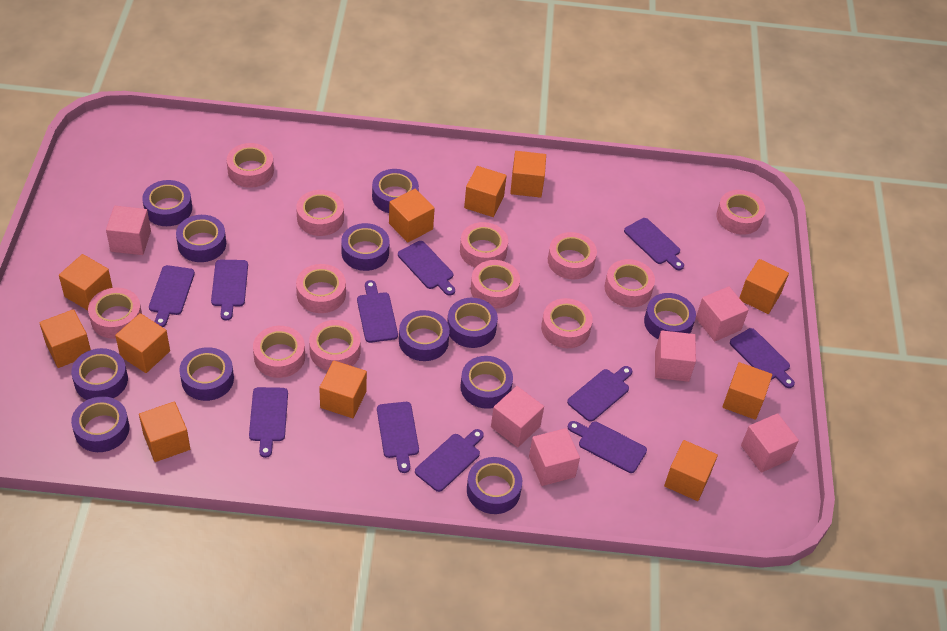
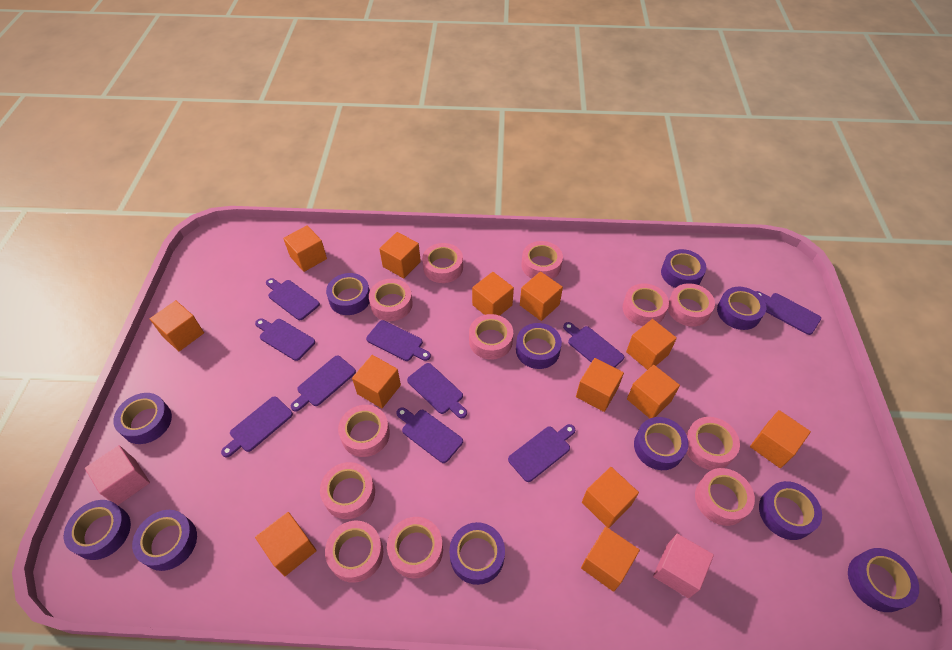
orange cube: 11 -> 13
pink cube: 6 -> 2
purple cutting board: 11 -> 10
purple tape: 12 -> 11

